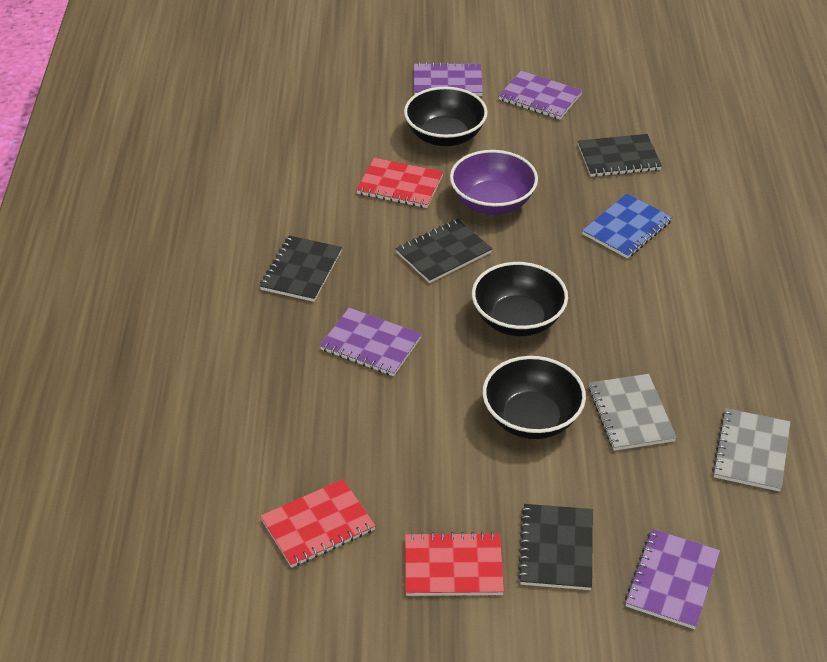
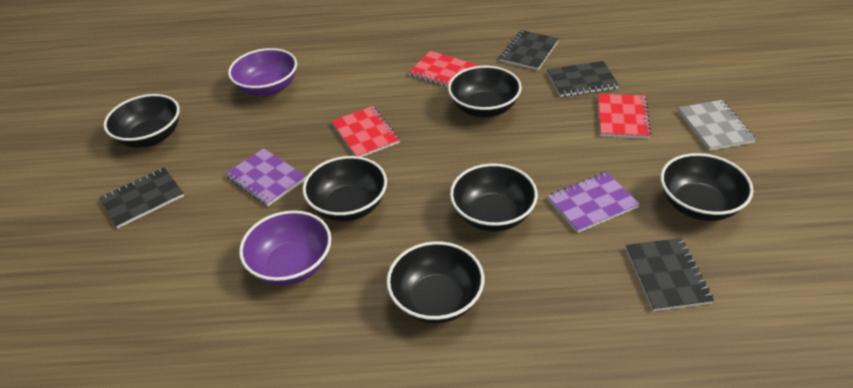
black bowl: 3 -> 6
blue notebook: 1 -> 0
grey notebook: 2 -> 1
purple bowl: 1 -> 2
purple notebook: 4 -> 2

